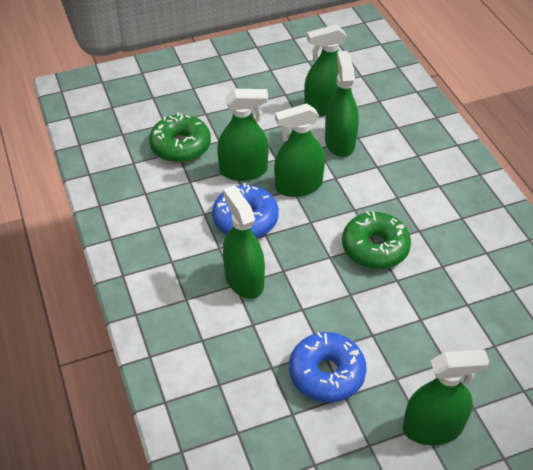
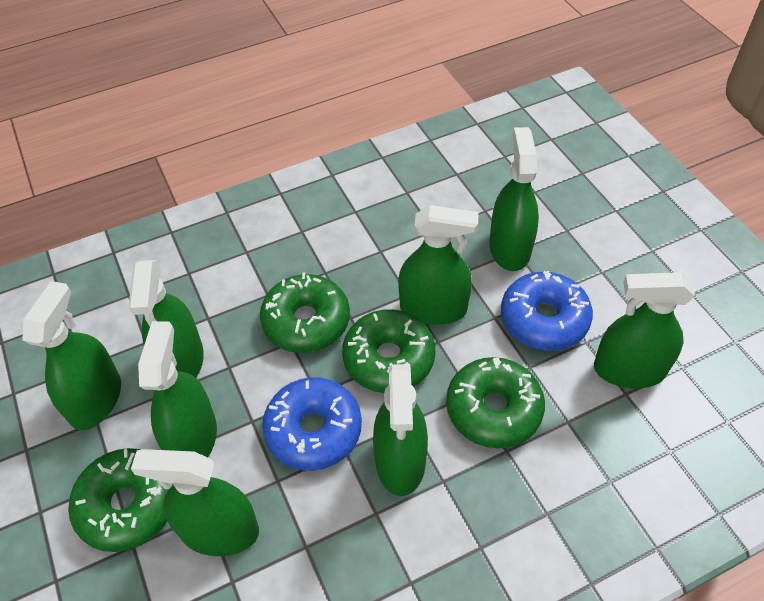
green donut: 2 -> 4
green spray bottle: 6 -> 8

